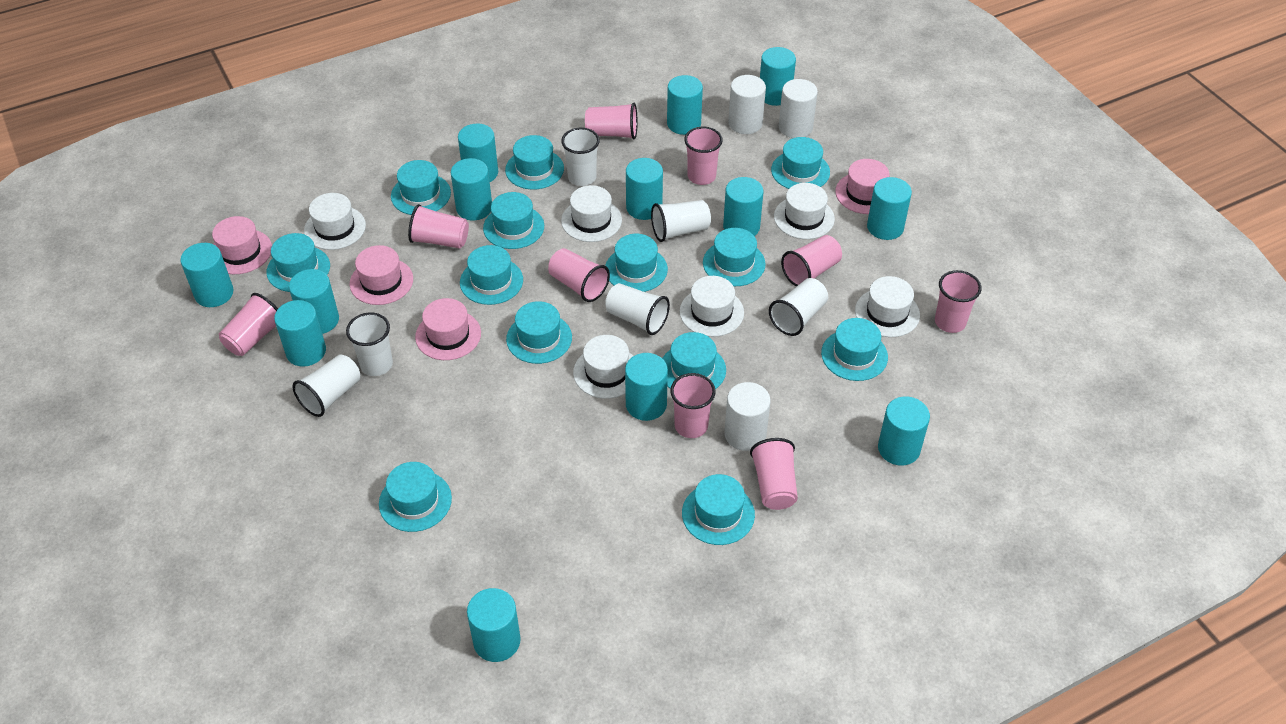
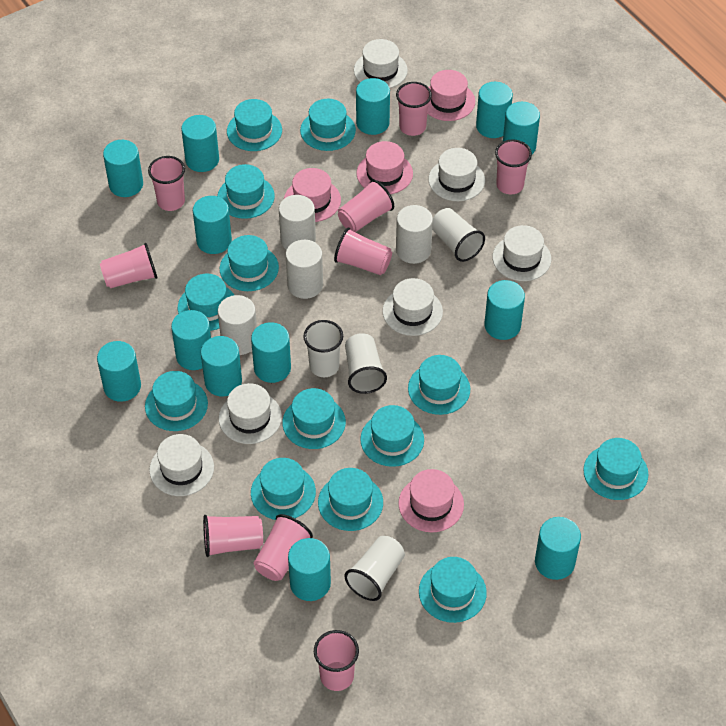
white cup: 6 -> 4
white cylinder: 3 -> 4

